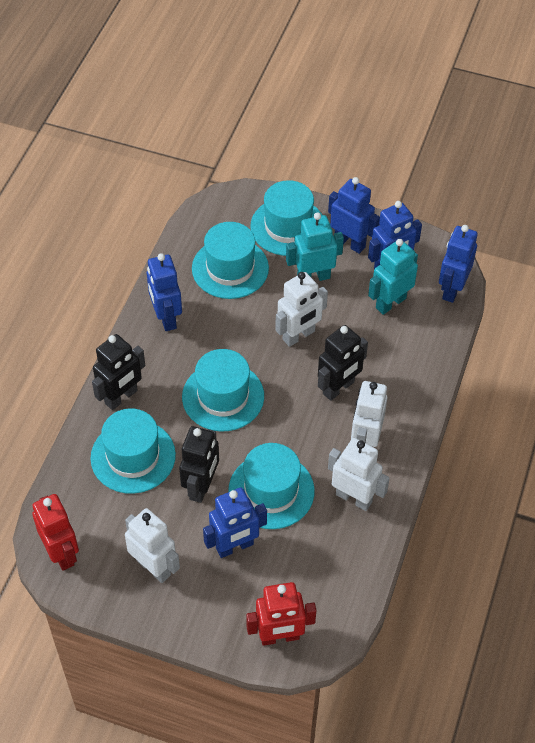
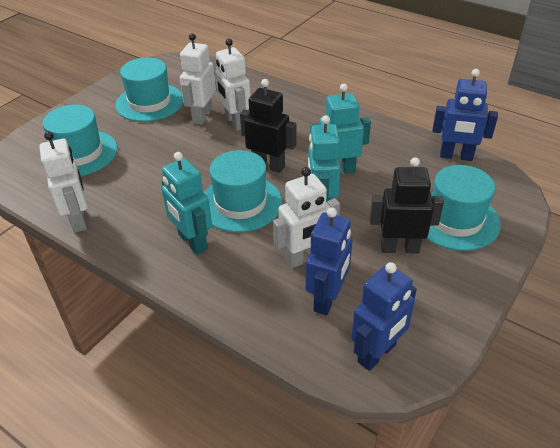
black robot: 3 -> 2
blue robot: 5 -> 3
red robot: 2 -> 0
turquoise hat: 5 -> 4
turquoise robot: 2 -> 3

